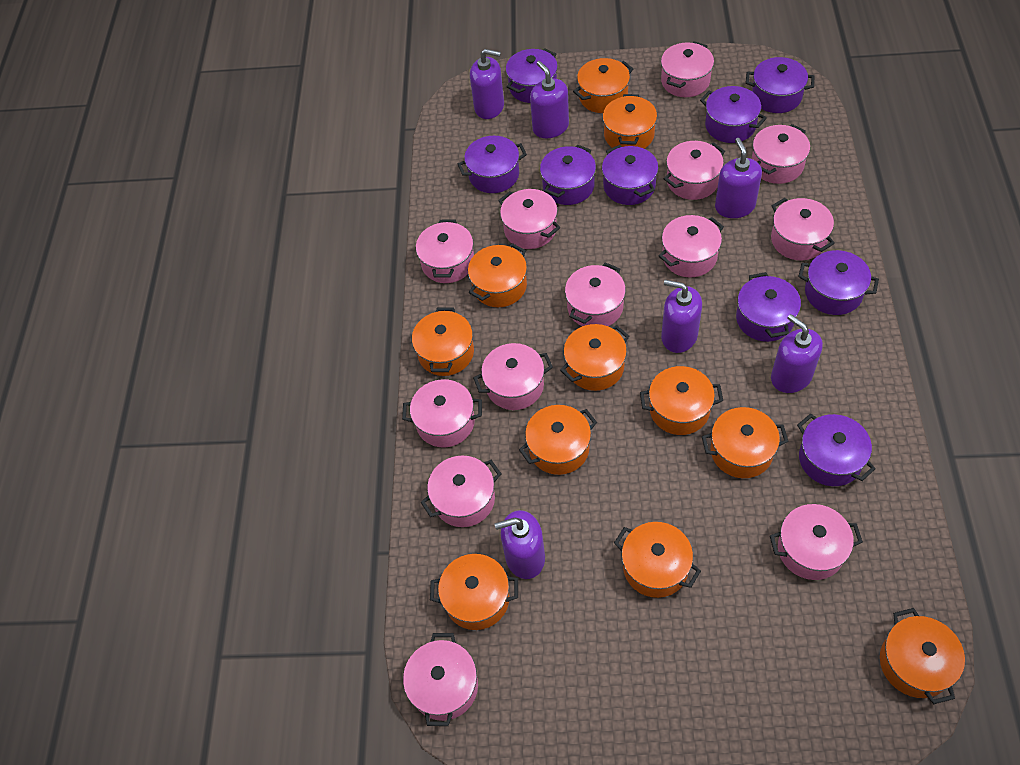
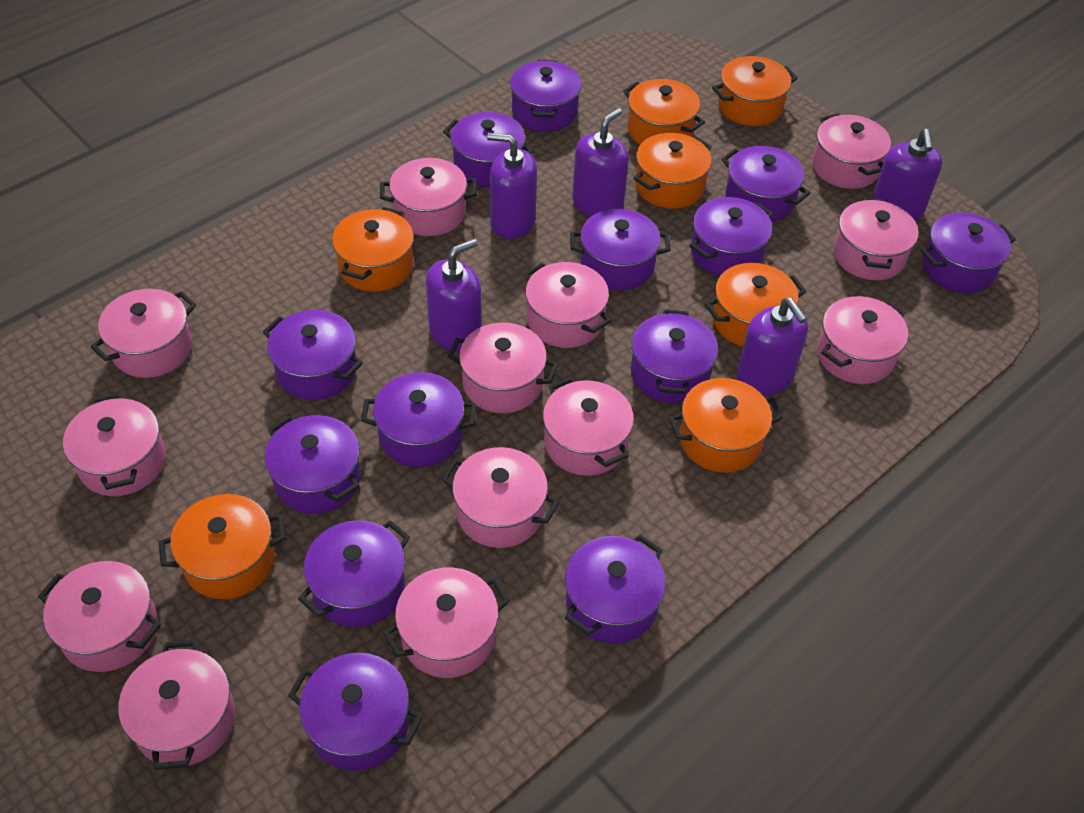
orange pot: 11 -> 7
purple pot: 9 -> 13
purple soap dispenser: 6 -> 5

